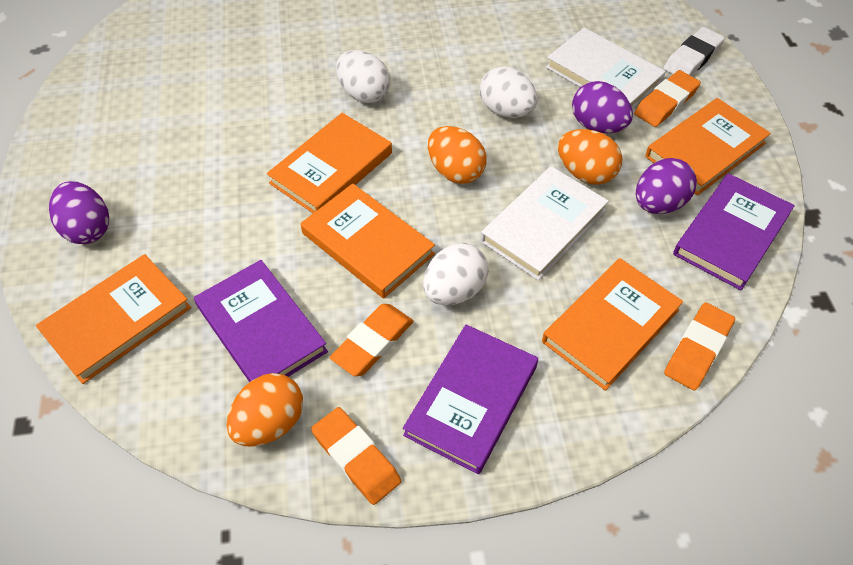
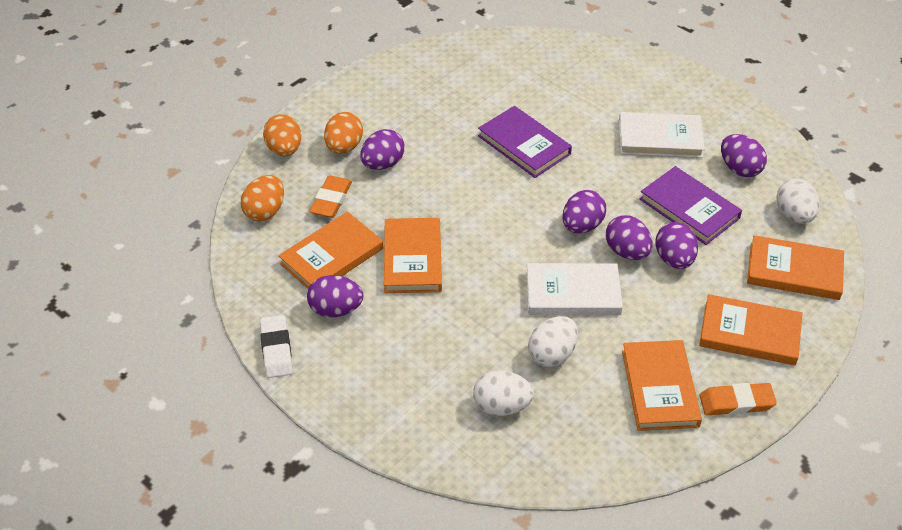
orange eraser: 4 -> 2
purple book: 3 -> 2
purple egg: 3 -> 6

